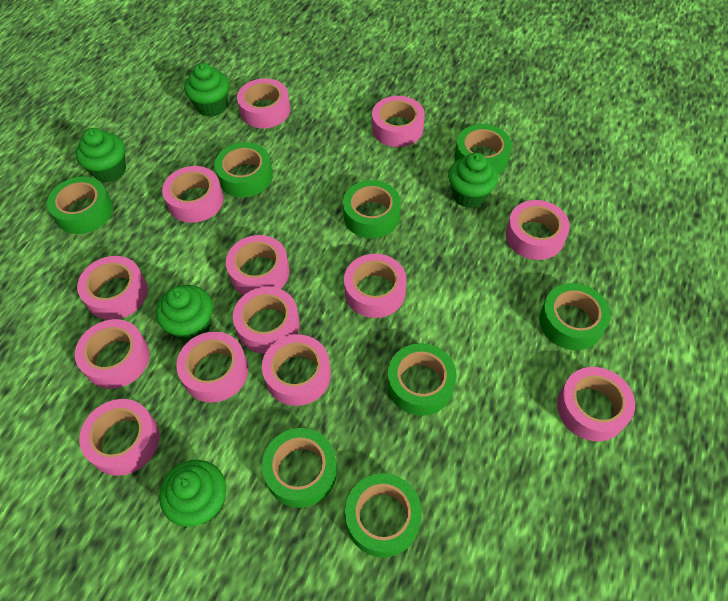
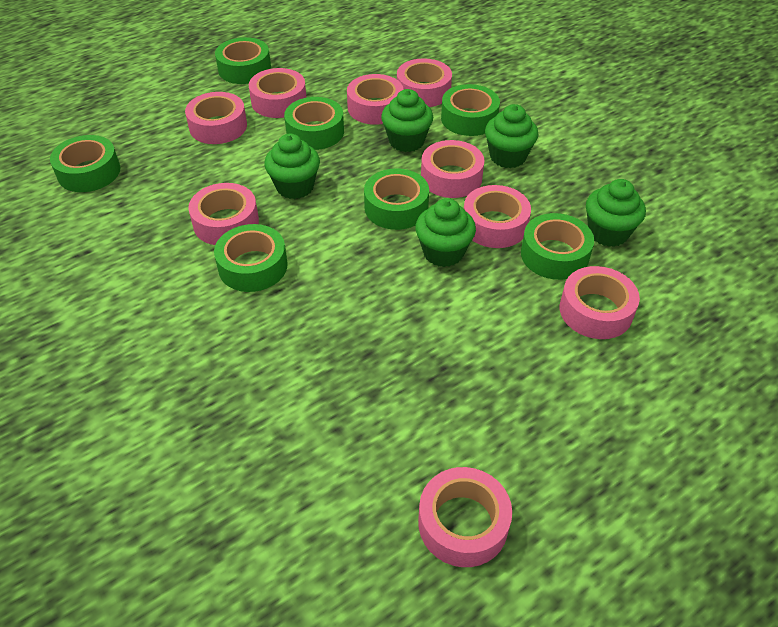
green tape: 8 -> 7
pink tape: 13 -> 9

